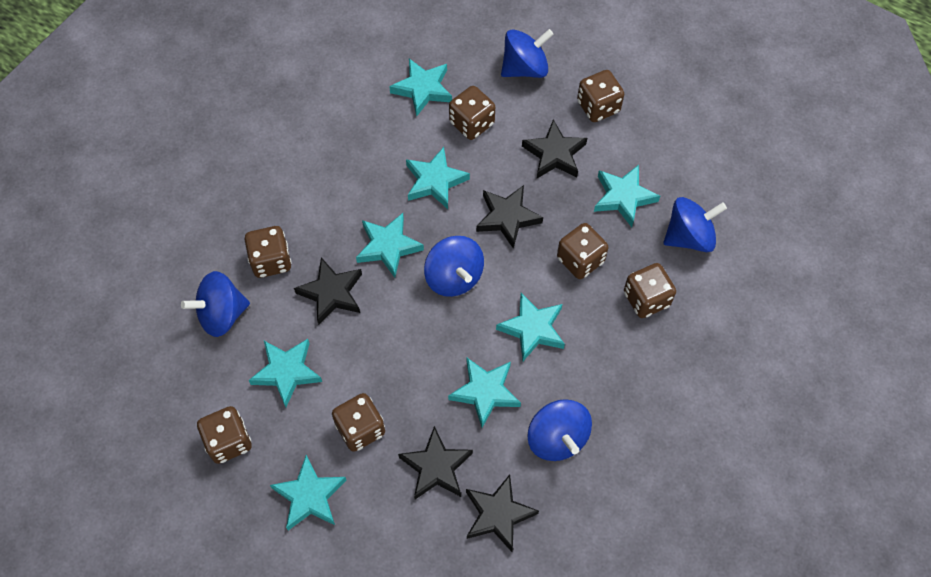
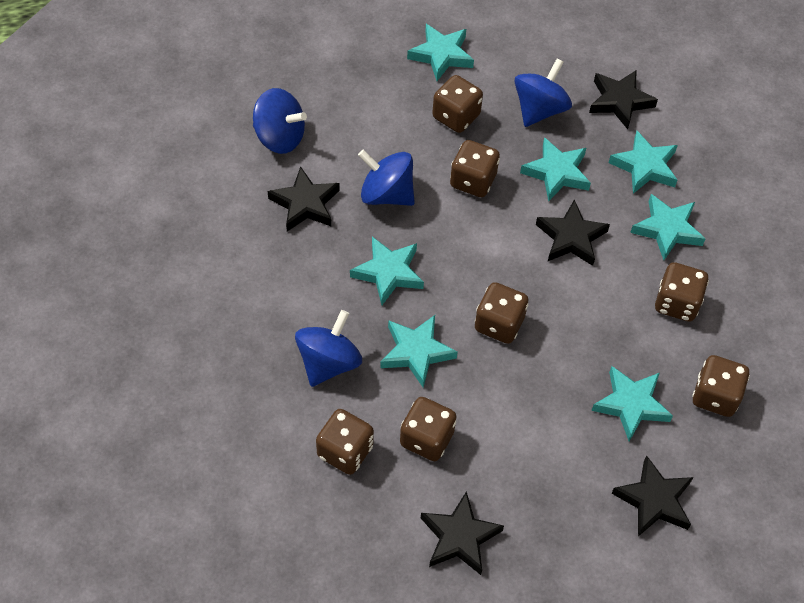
blue spinning top: 5 -> 4
turquoise star: 8 -> 7

